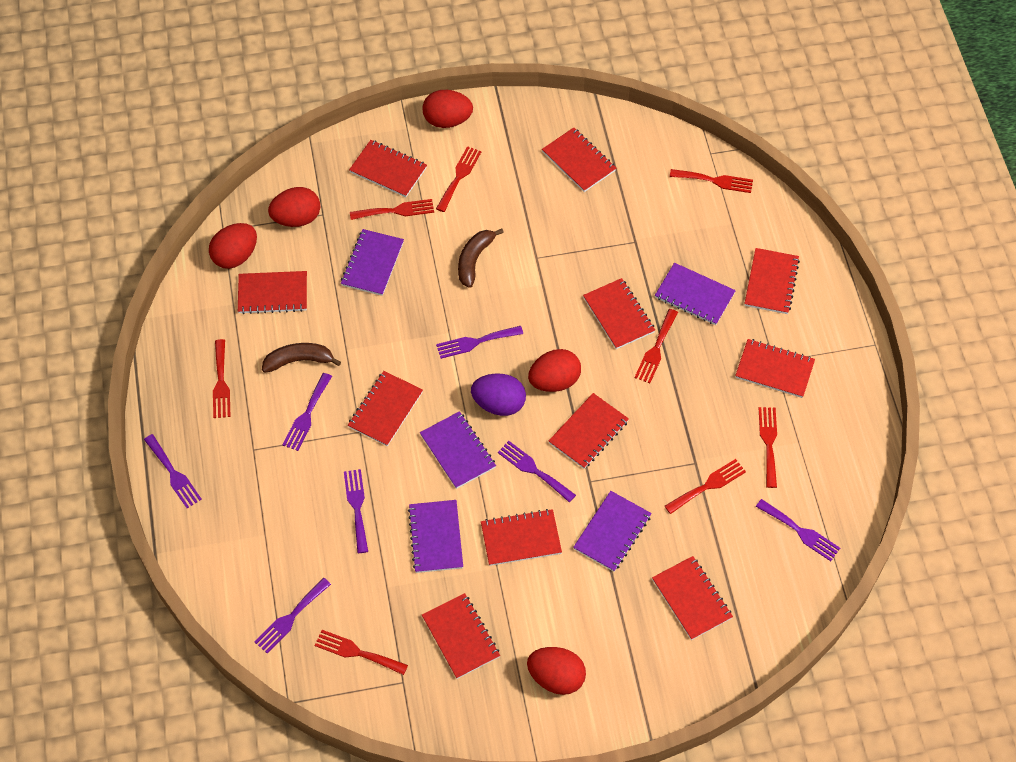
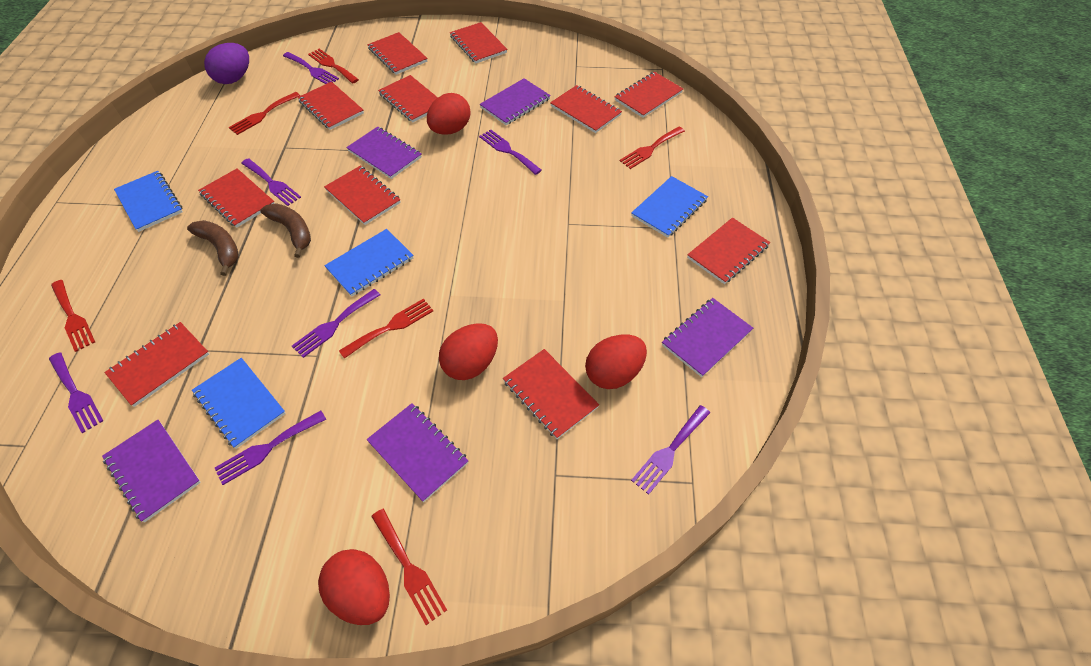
blue notebook: 0 -> 4
red egg: 5 -> 4
red fork: 8 -> 6

